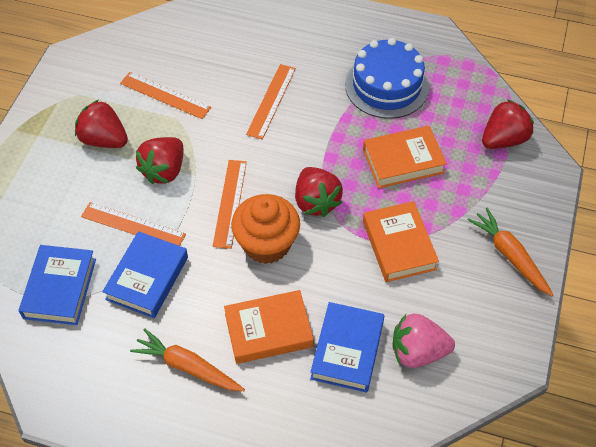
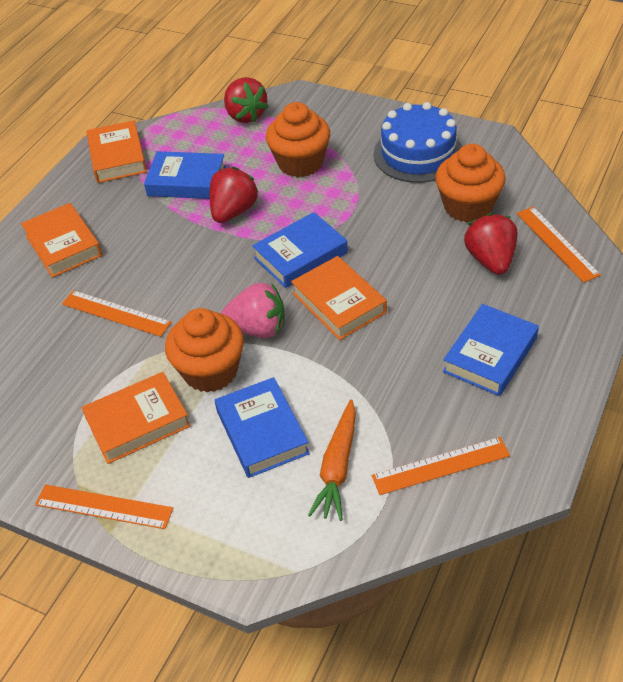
blue book: 3 -> 4
orange book: 3 -> 4
orange carrot: 2 -> 1
orange cupcake: 1 -> 3
red strawberry: 4 -> 3

